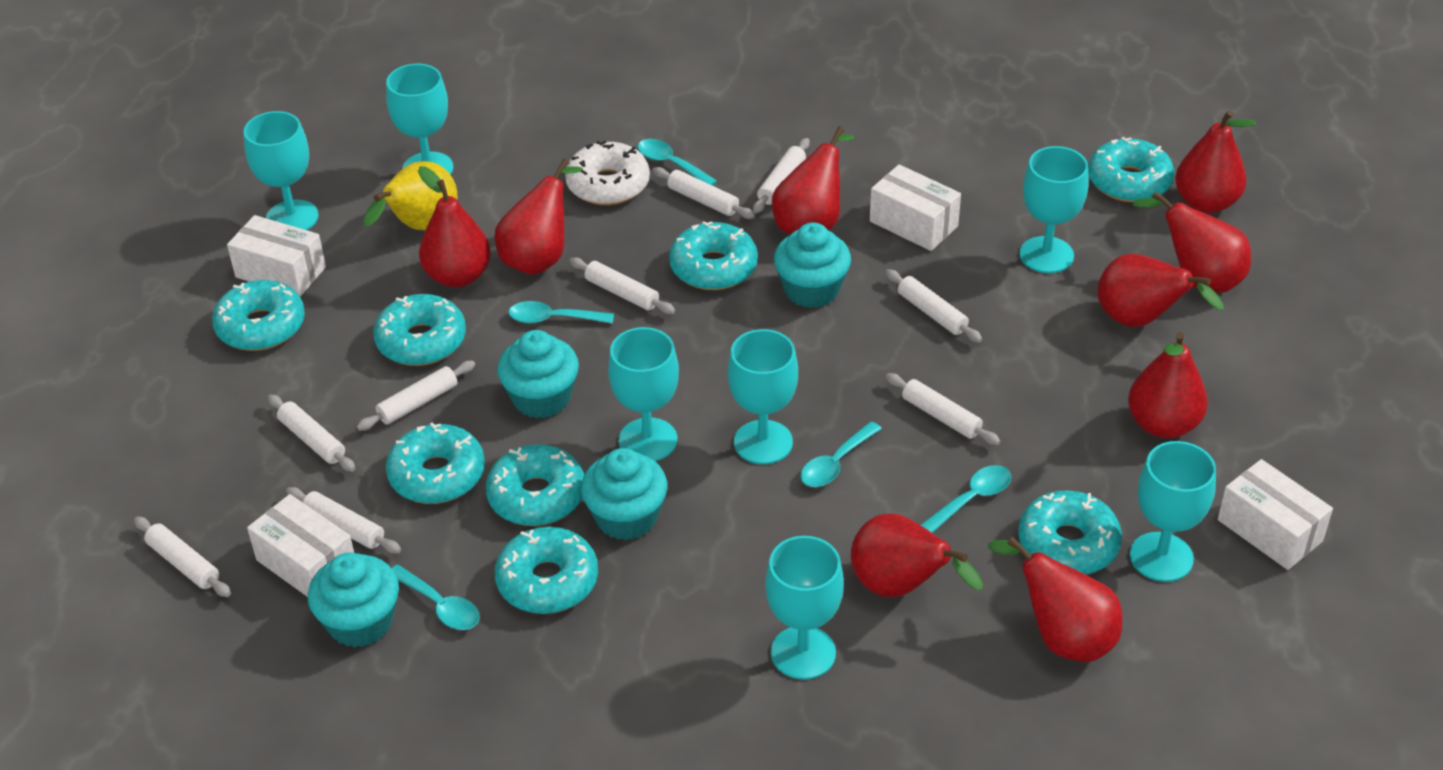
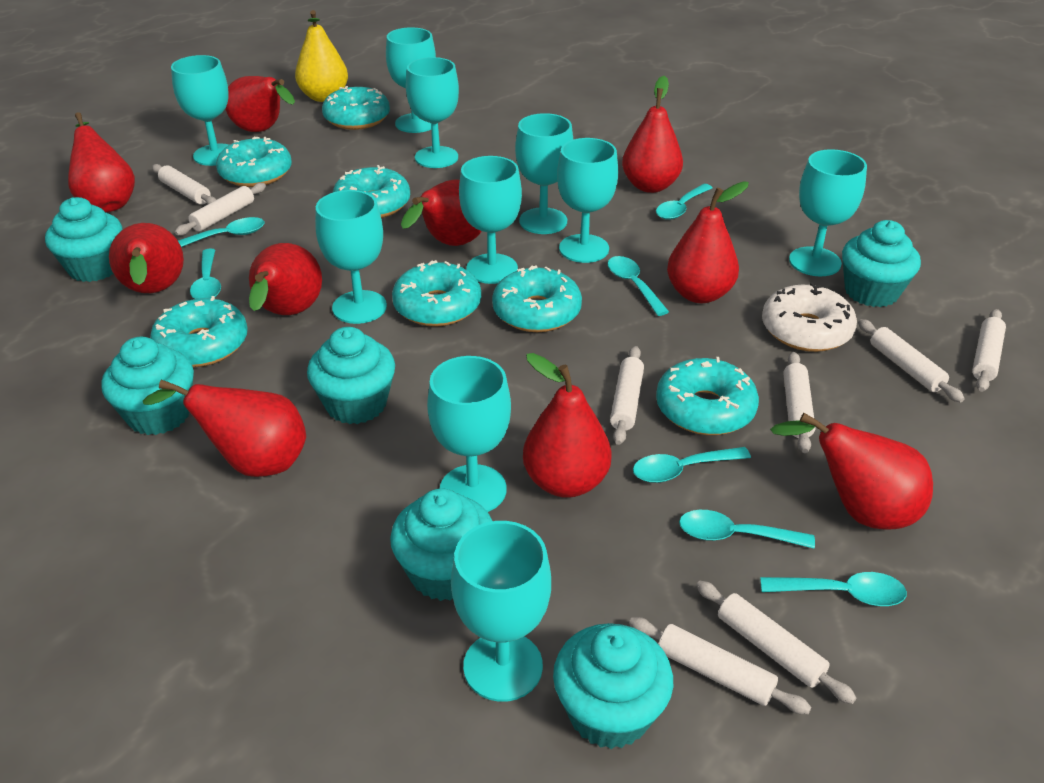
red pear: 9 -> 10
turquoise cupcake: 4 -> 6
turquoise donut: 8 -> 7
turquoise goblet: 7 -> 10
turquoise spoon: 5 -> 7
white box: 4 -> 0
white rolling pin: 9 -> 8

